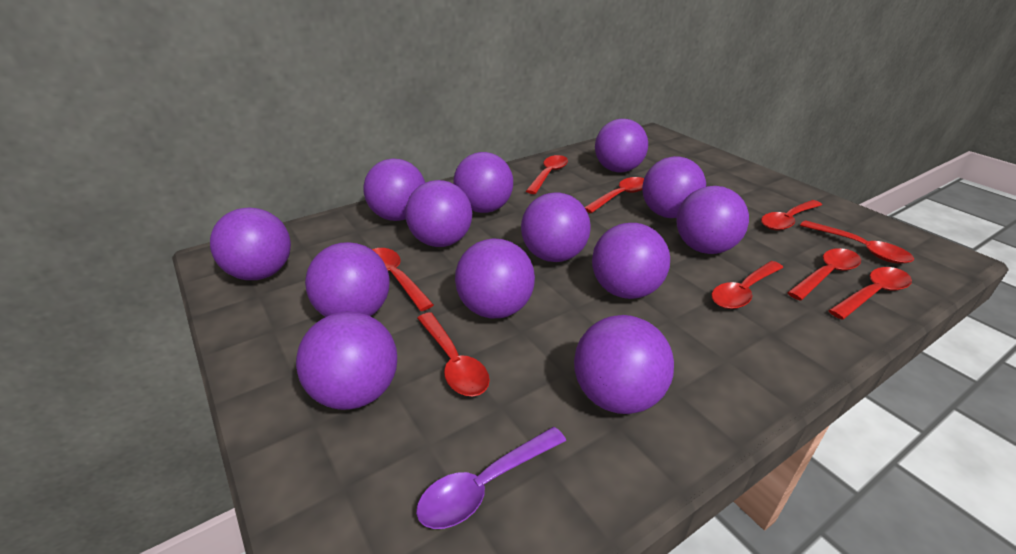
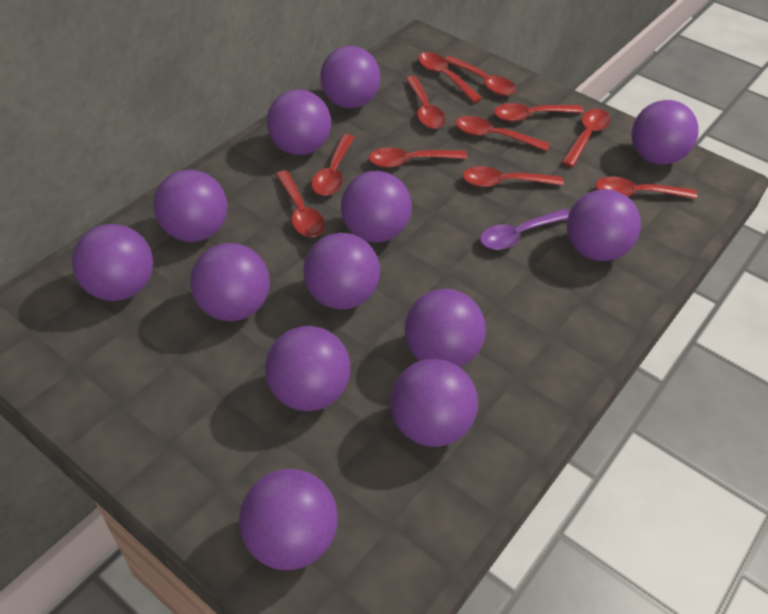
red spoon: 9 -> 11

